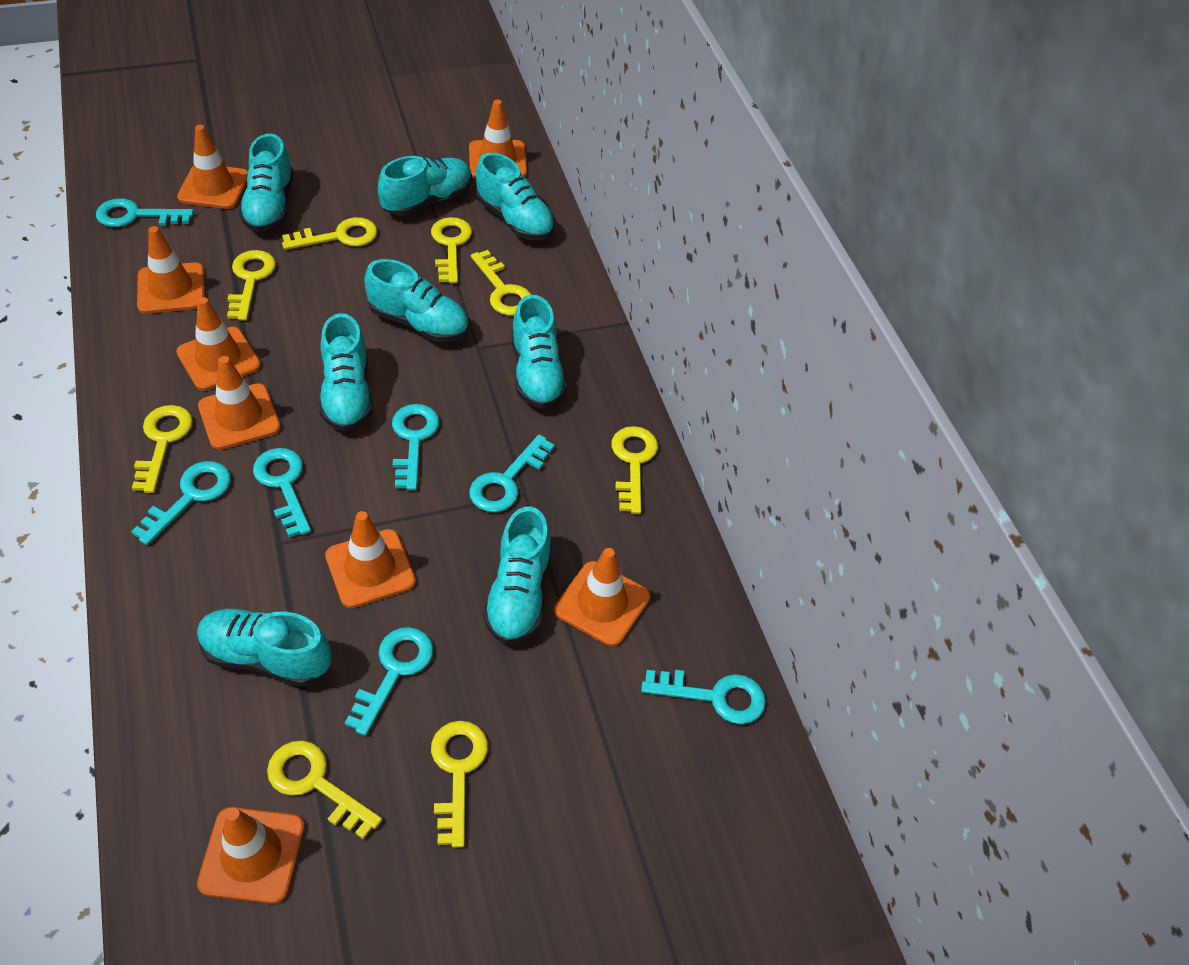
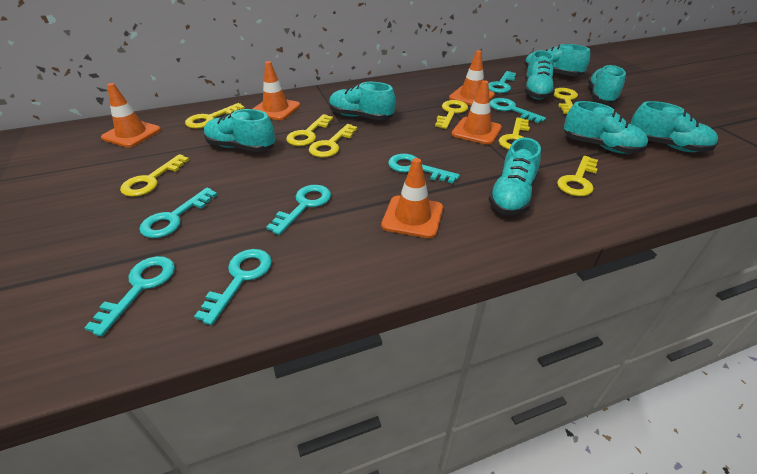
orange traffic cone: 8 -> 5

